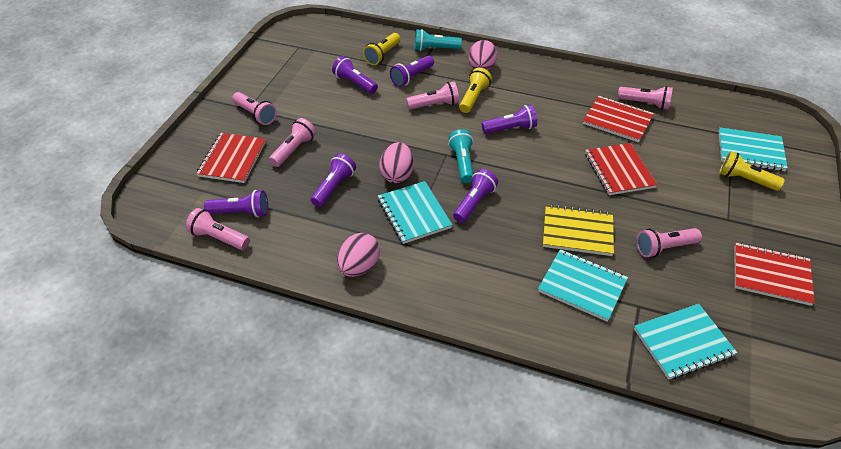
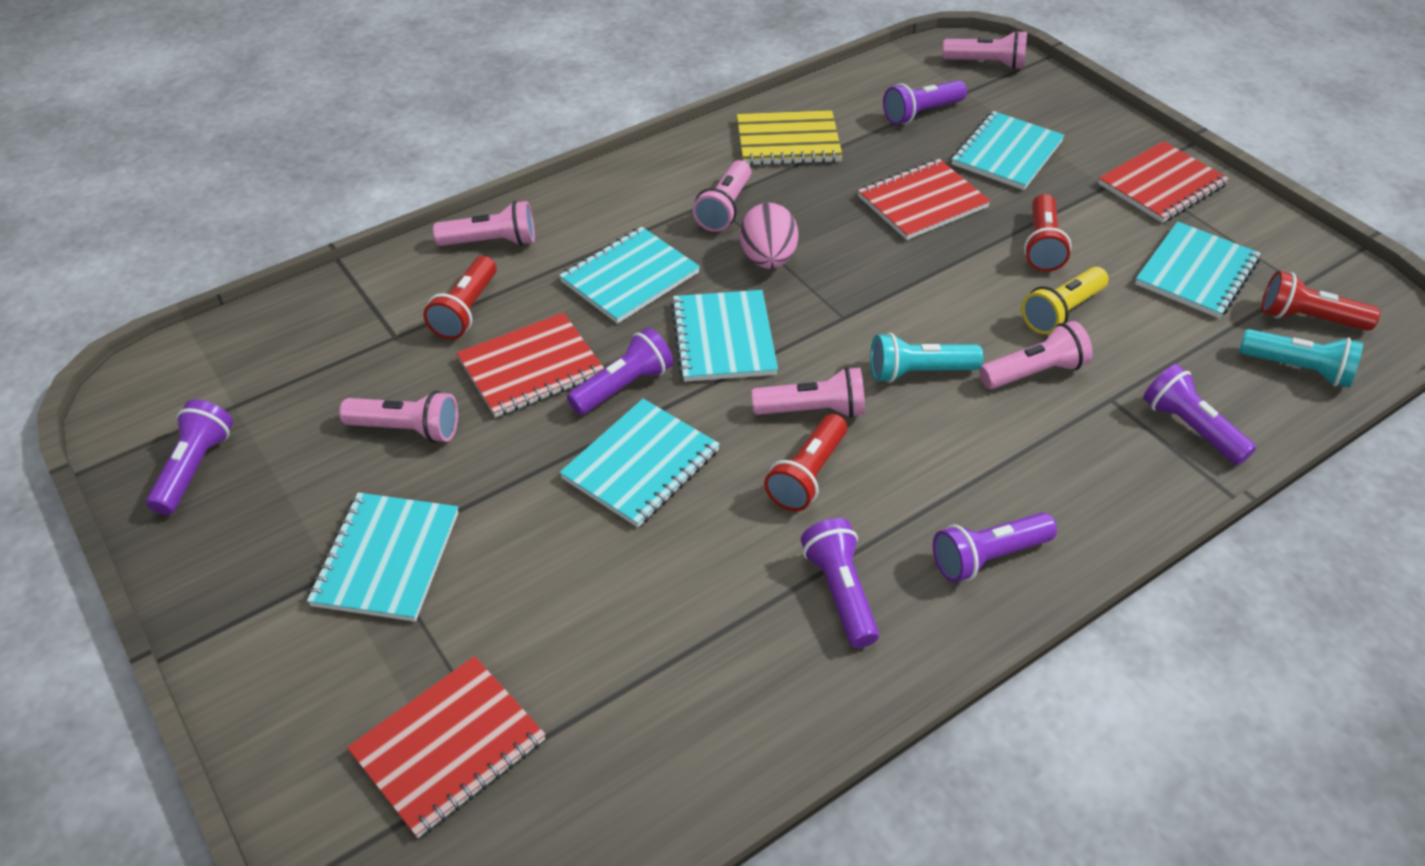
pink egg: 3 -> 1
red flashlight: 0 -> 4
turquoise notebook: 4 -> 6
yellow flashlight: 3 -> 1

